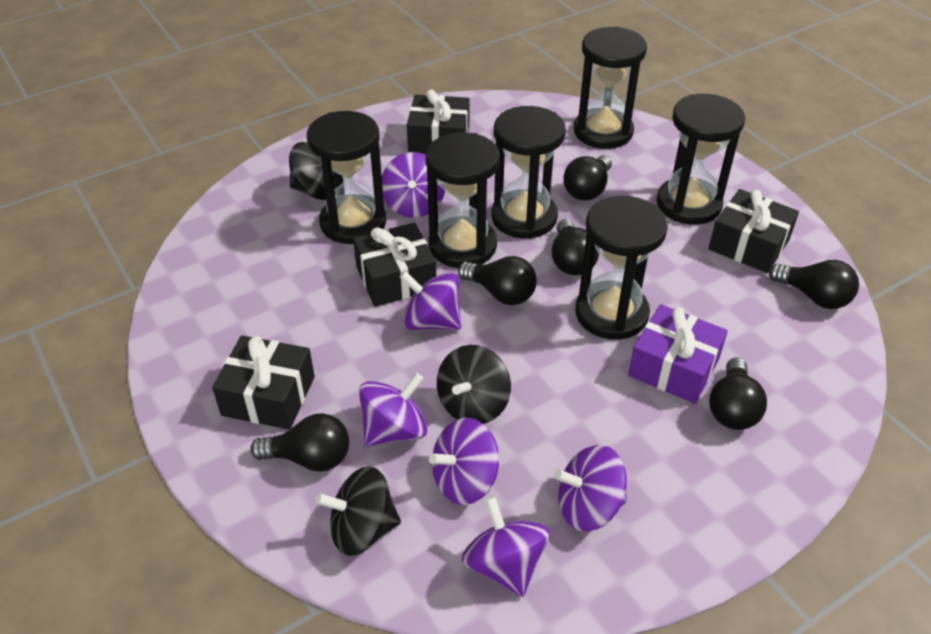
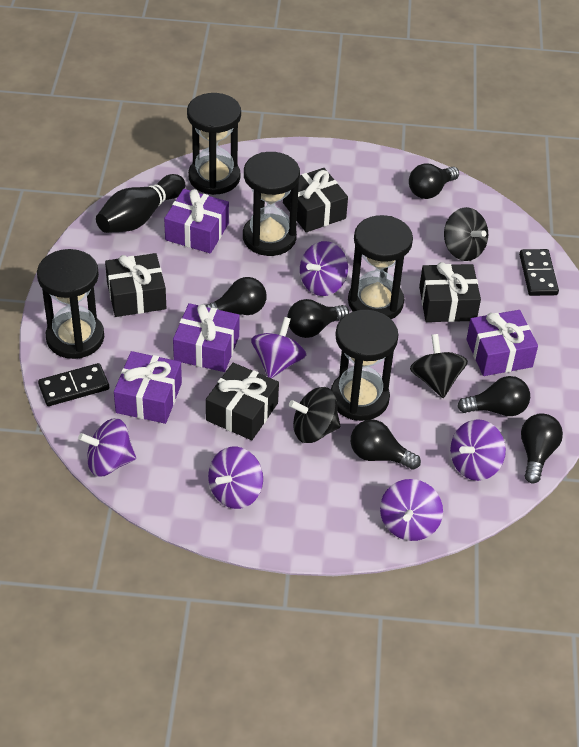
black bowling pin: 0 -> 1
black domino: 0 -> 2
black hourglass: 6 -> 5
purple gift: 1 -> 4

